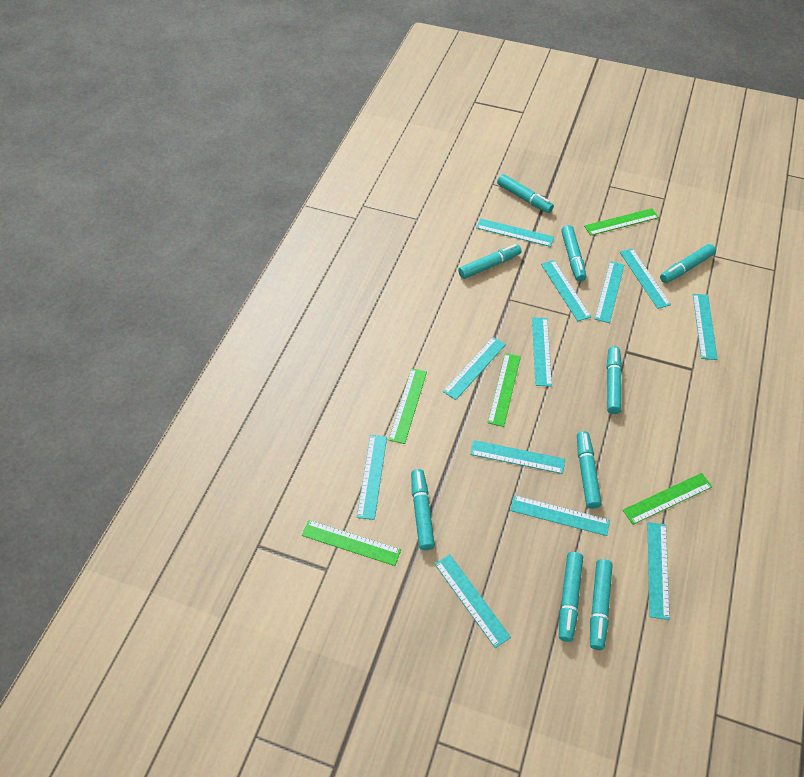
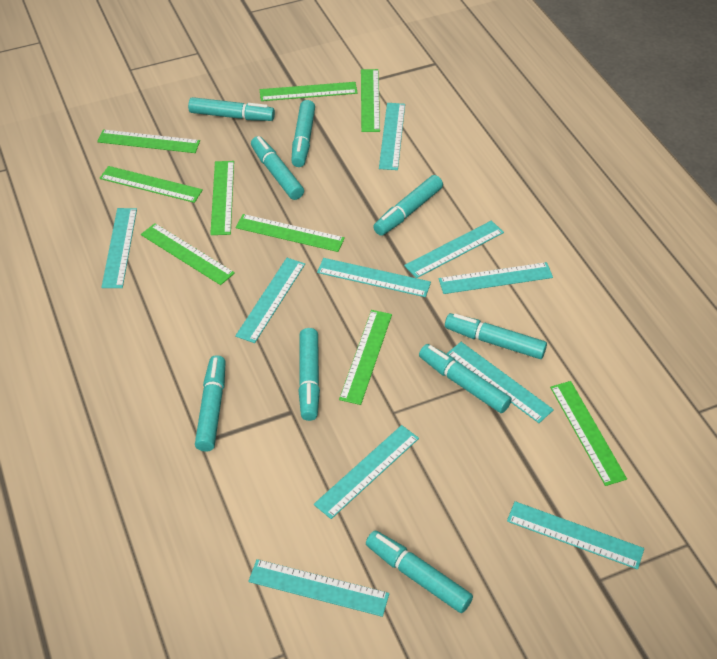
green ruler: 5 -> 9
turquoise ruler: 12 -> 10

